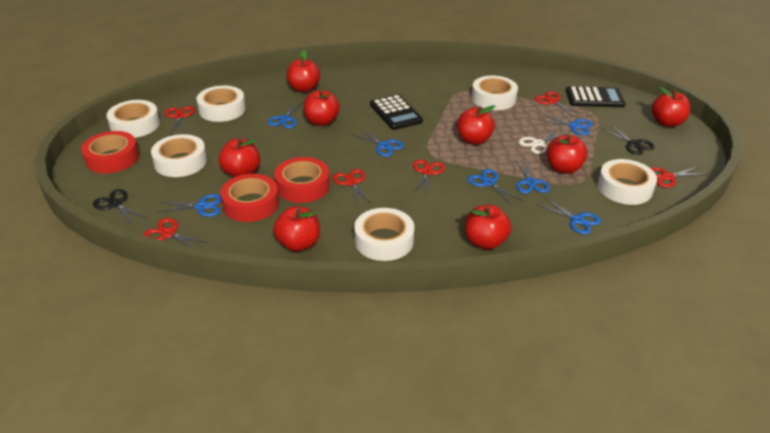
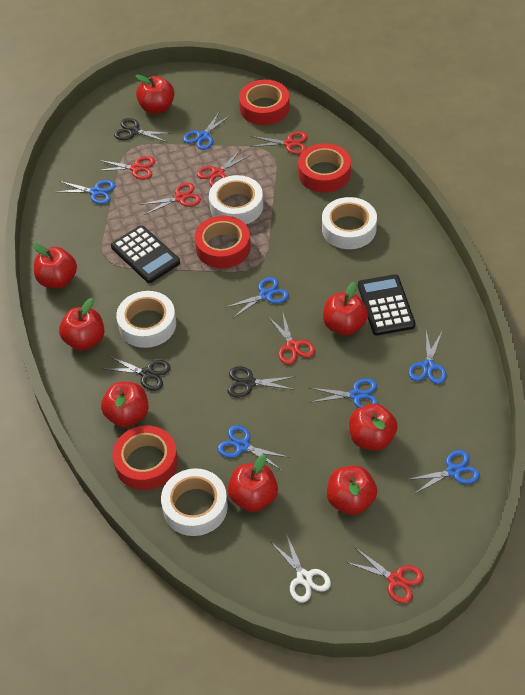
black scissors: 2 -> 3
red tape: 3 -> 4
white tape: 6 -> 4

